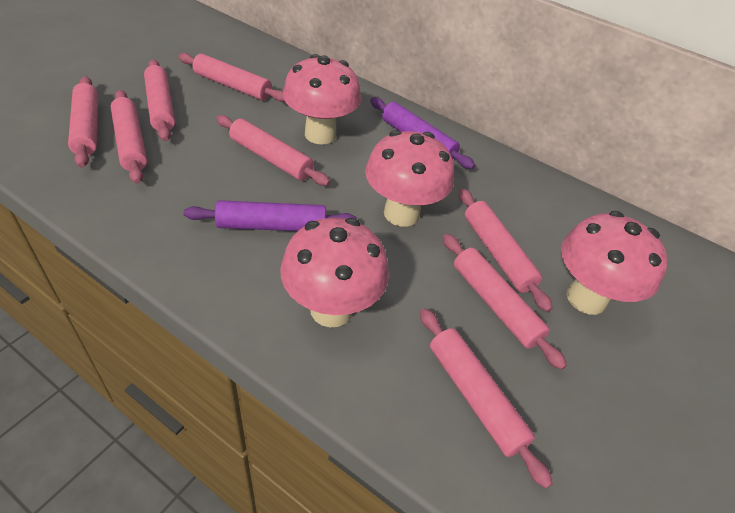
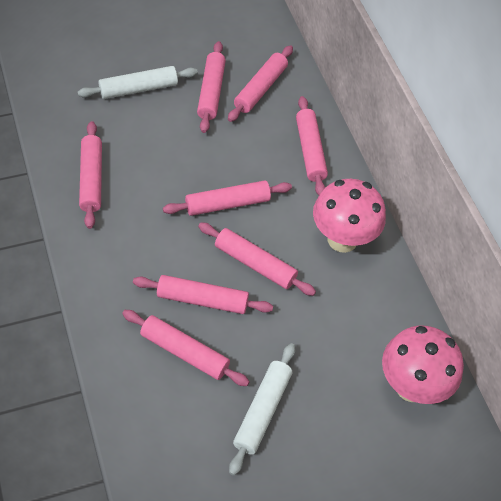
pink mushroom: 4 -> 2
purple rolling pin: 2 -> 0
white rolling pin: 0 -> 2

